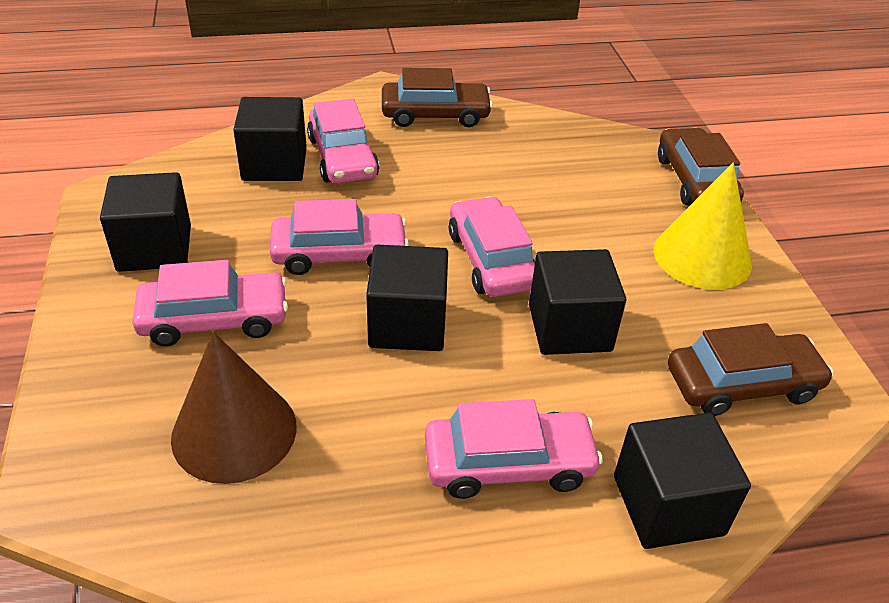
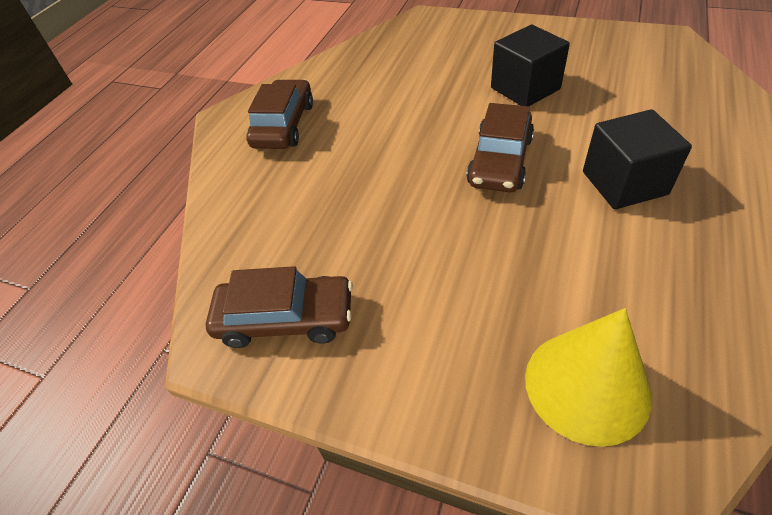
black cube: 5 -> 2
brown cone: 1 -> 0
pink car: 5 -> 0

